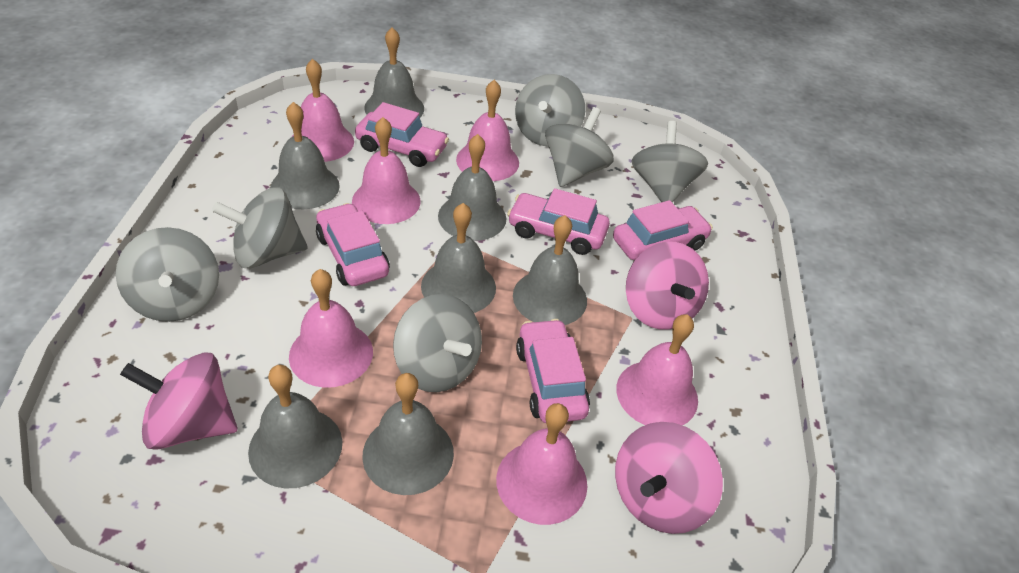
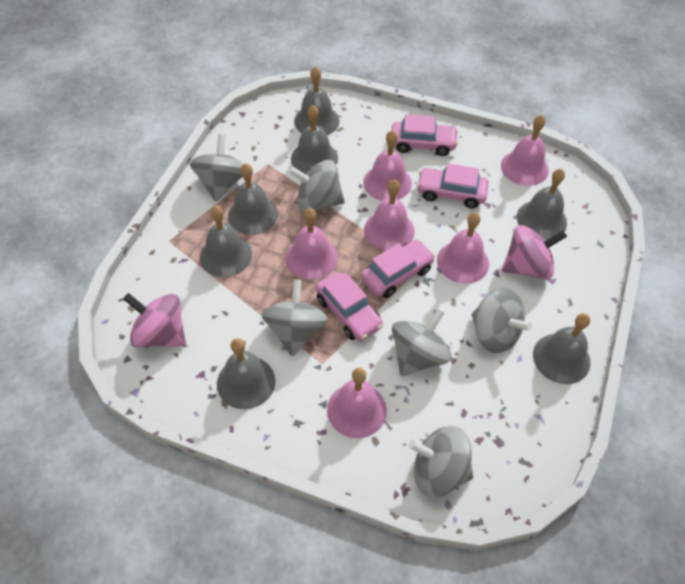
pink car: 5 -> 4
pink spinning top: 3 -> 2

